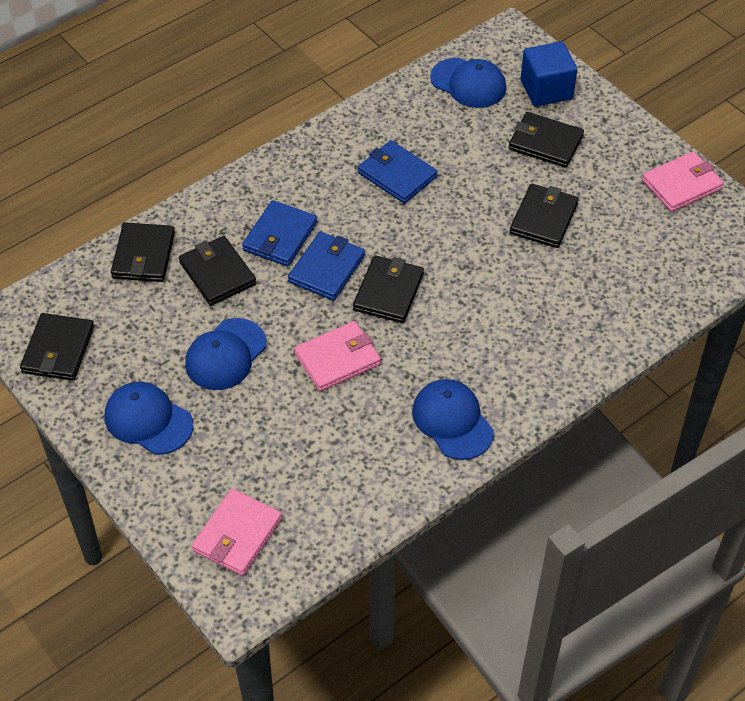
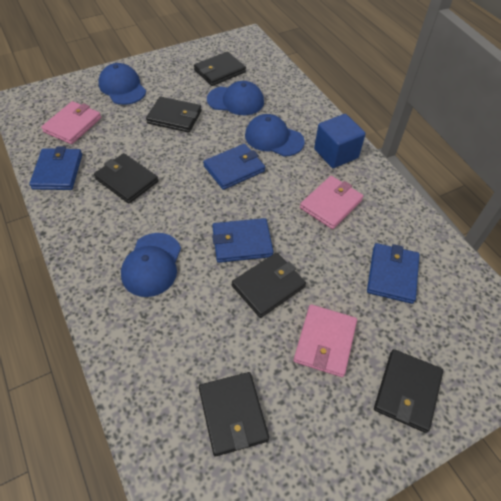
blue wallet: 3 -> 4

